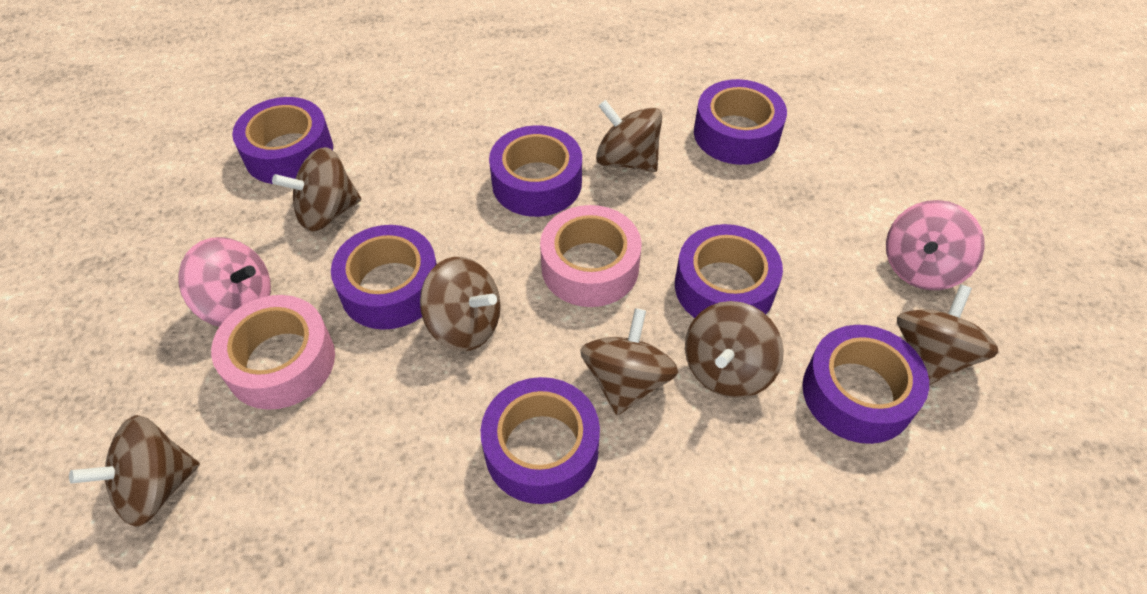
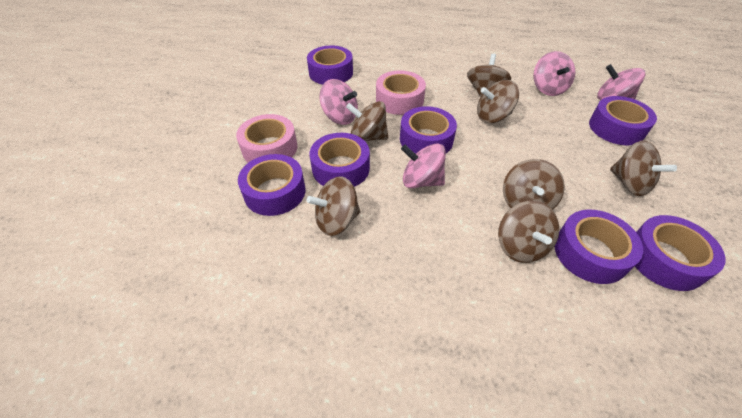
pink spinning top: 2 -> 4

